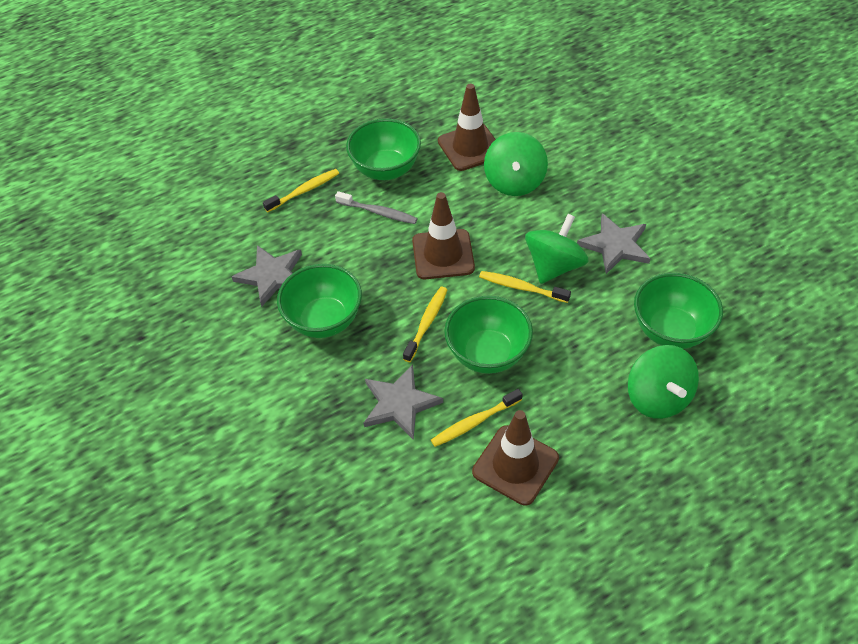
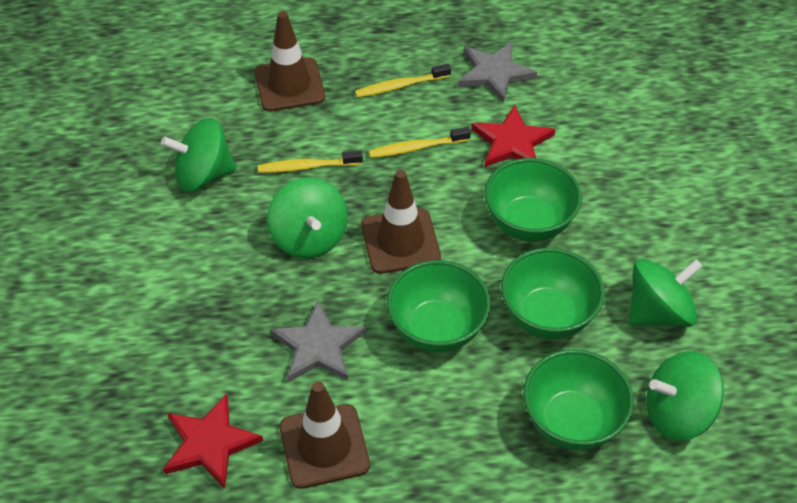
green spinning top: 3 -> 4
grey star: 3 -> 2
grey toothbrush: 1 -> 0
red star: 0 -> 2
yellow toothbrush: 4 -> 3

